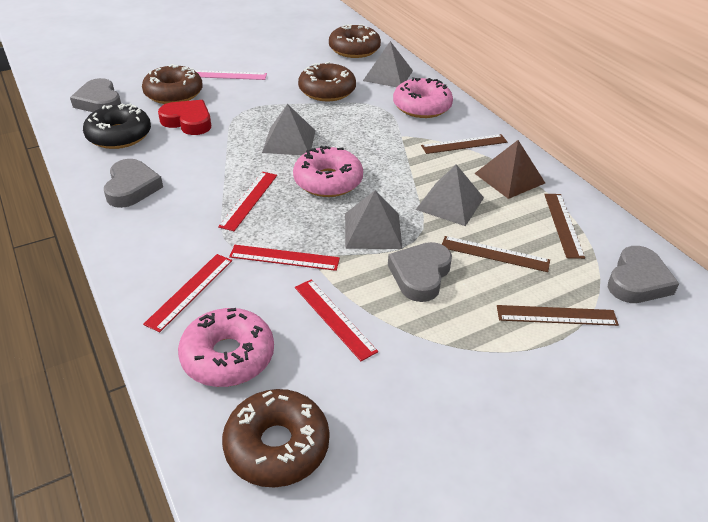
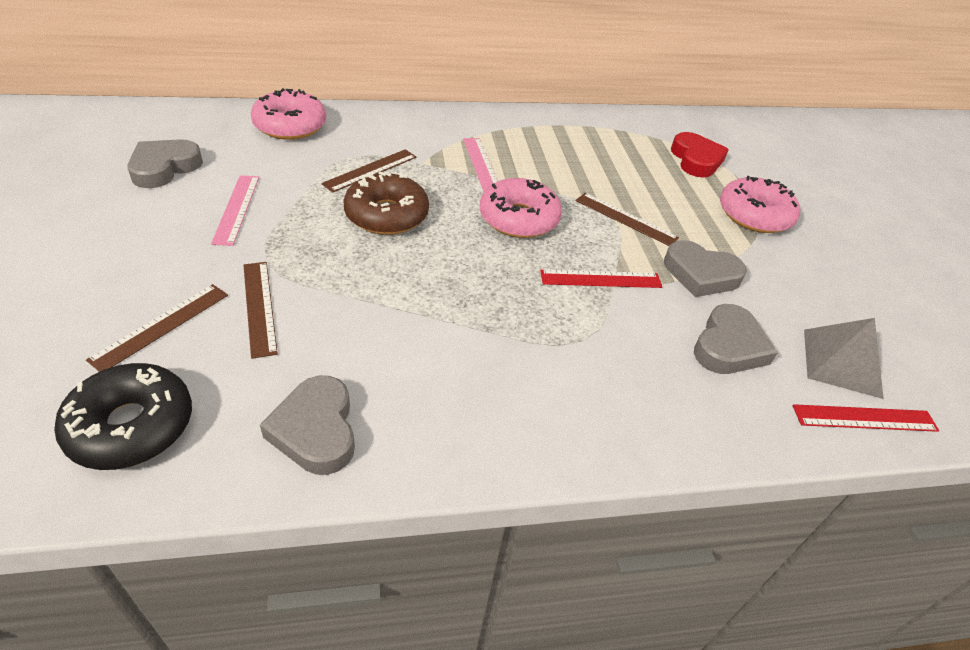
brown donut: 4 -> 1
brown pyramid: 1 -> 0
grey pyramid: 4 -> 1
pink ruler: 1 -> 2
red ruler: 4 -> 2

